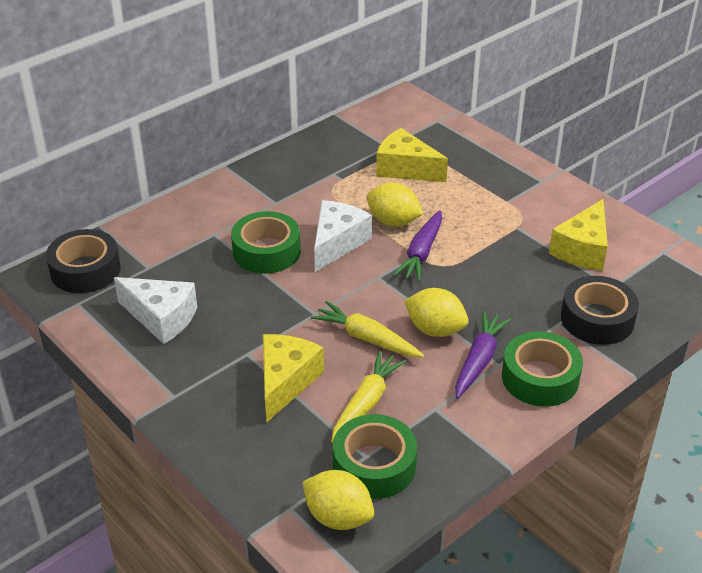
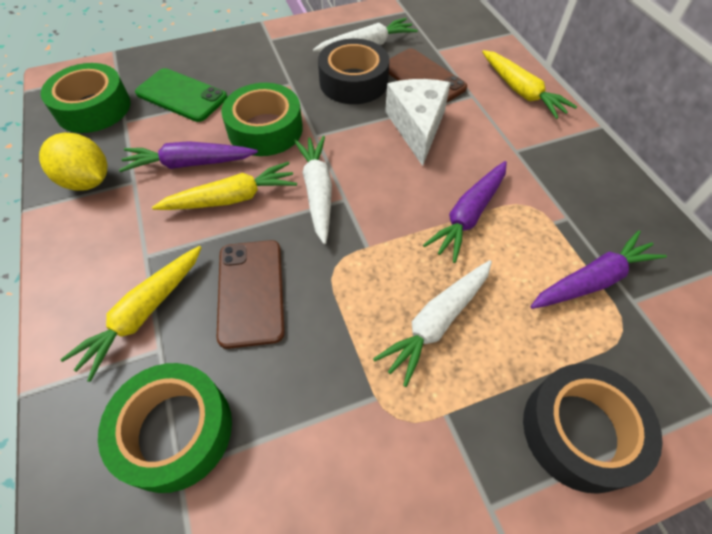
brown phone: 0 -> 2
green phone: 0 -> 1
purple carrot: 2 -> 3
white carrot: 0 -> 3
white cheese: 2 -> 1
yellow carrot: 2 -> 3
yellow cheese: 3 -> 0
yellow lemon: 3 -> 1

